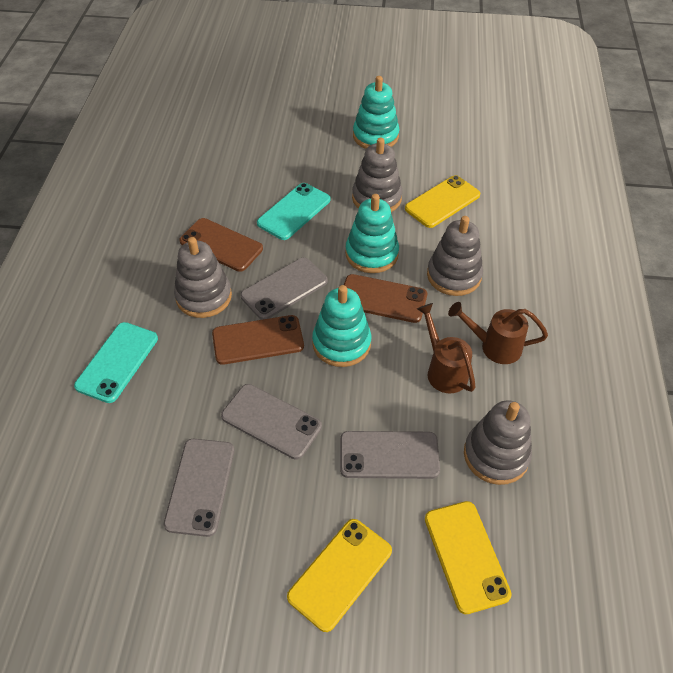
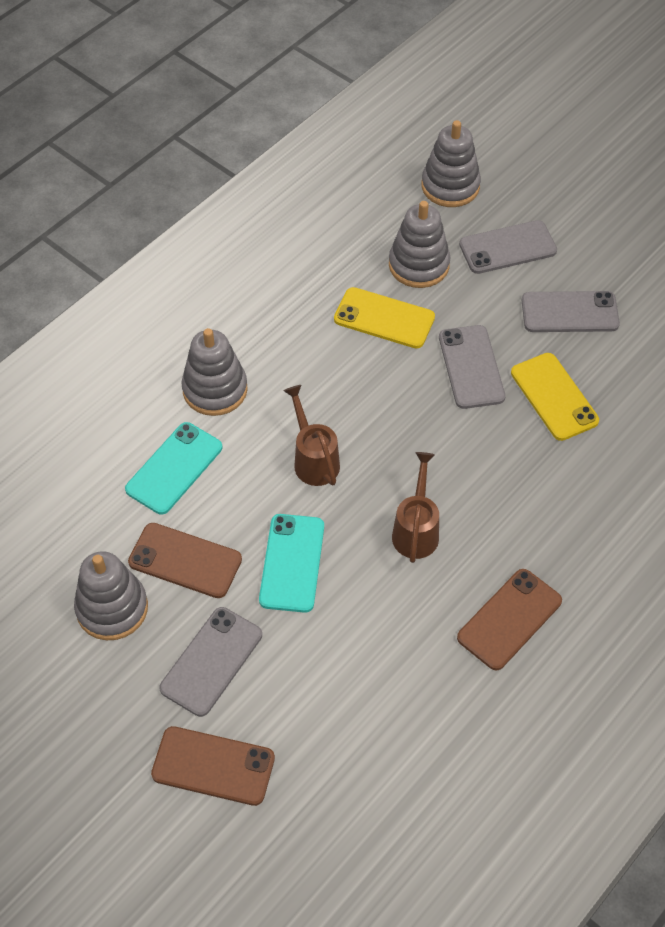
turquoise stacking toy: 3 -> 0
yellow phone: 3 -> 2

